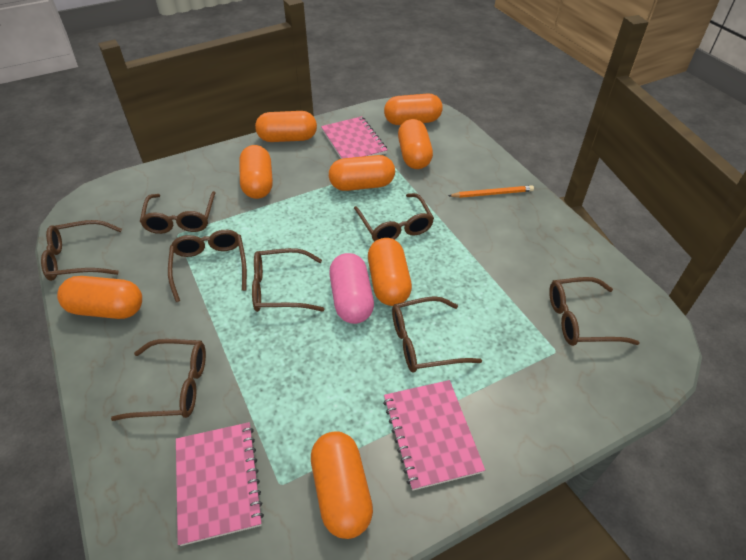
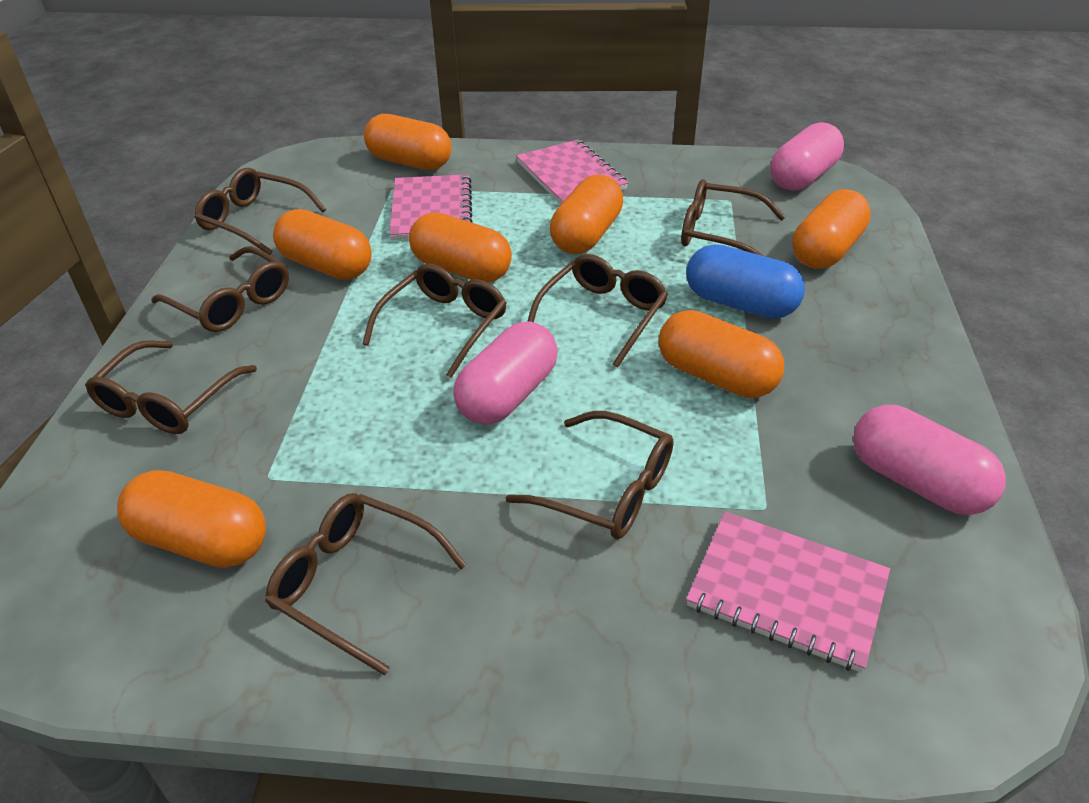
blue capsule: 0 -> 1
orange capsule: 8 -> 7
orange pencil: 1 -> 0
pink capsule: 1 -> 3

